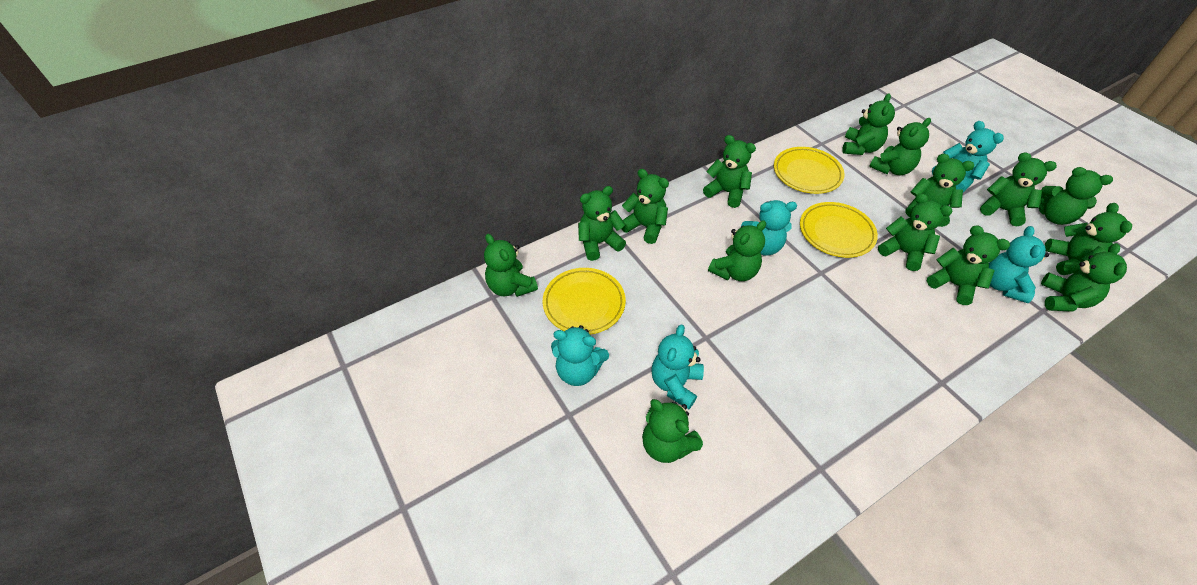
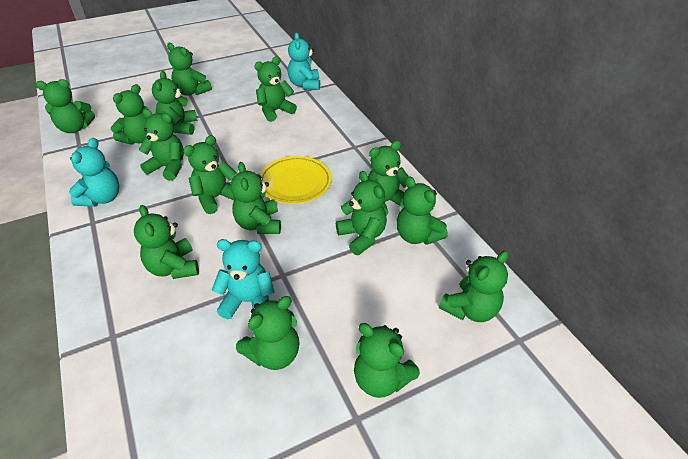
turquoise teddy bear: 5 -> 3
yellow plate: 3 -> 1

